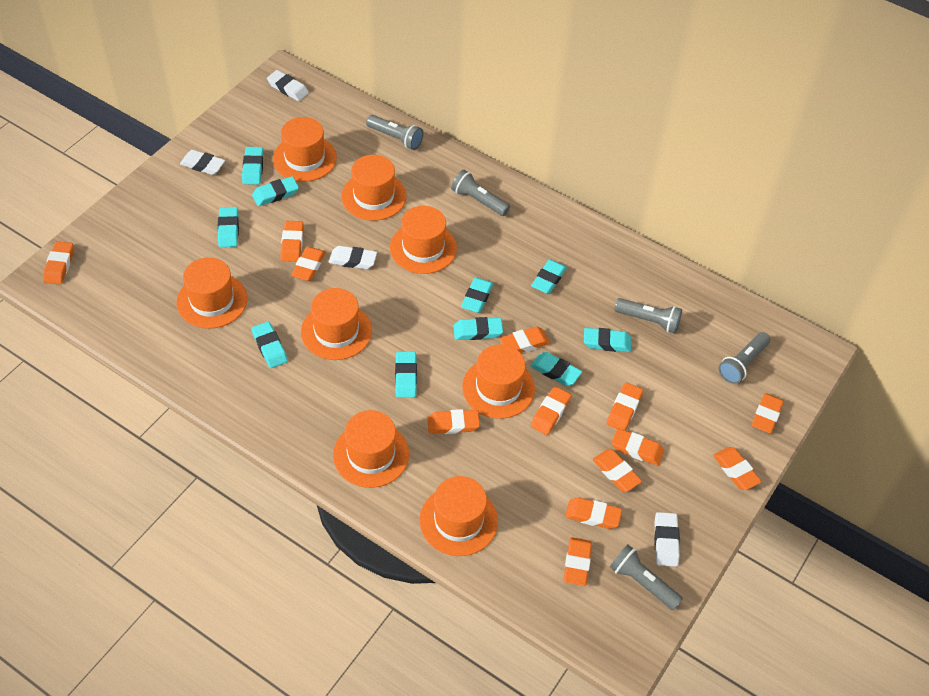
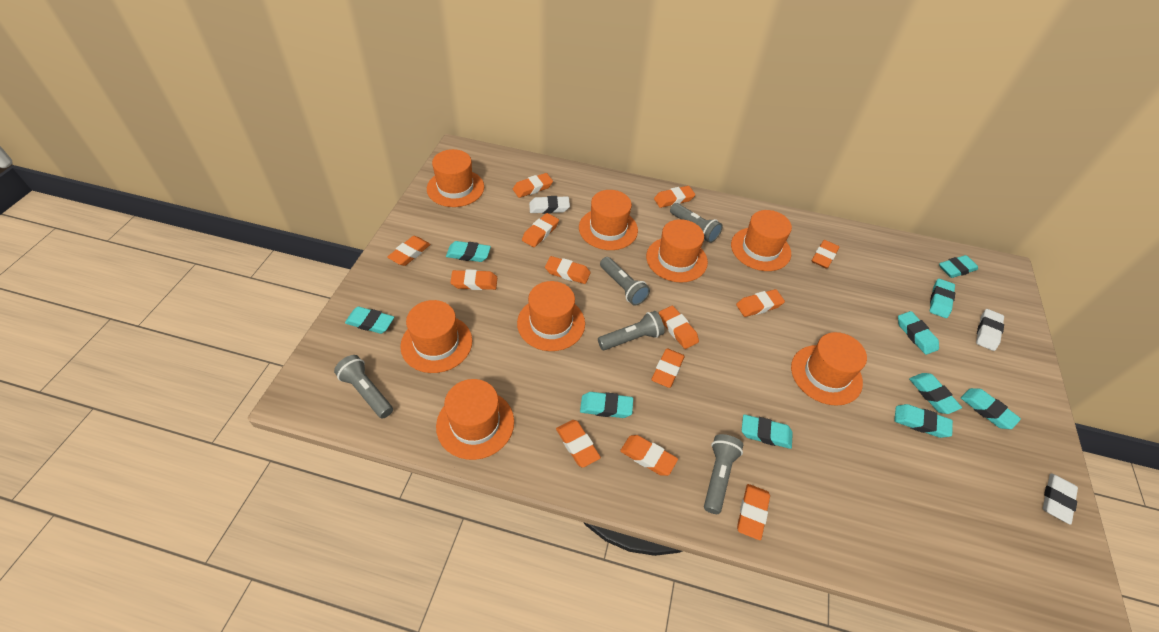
white eraser: 4 -> 3

